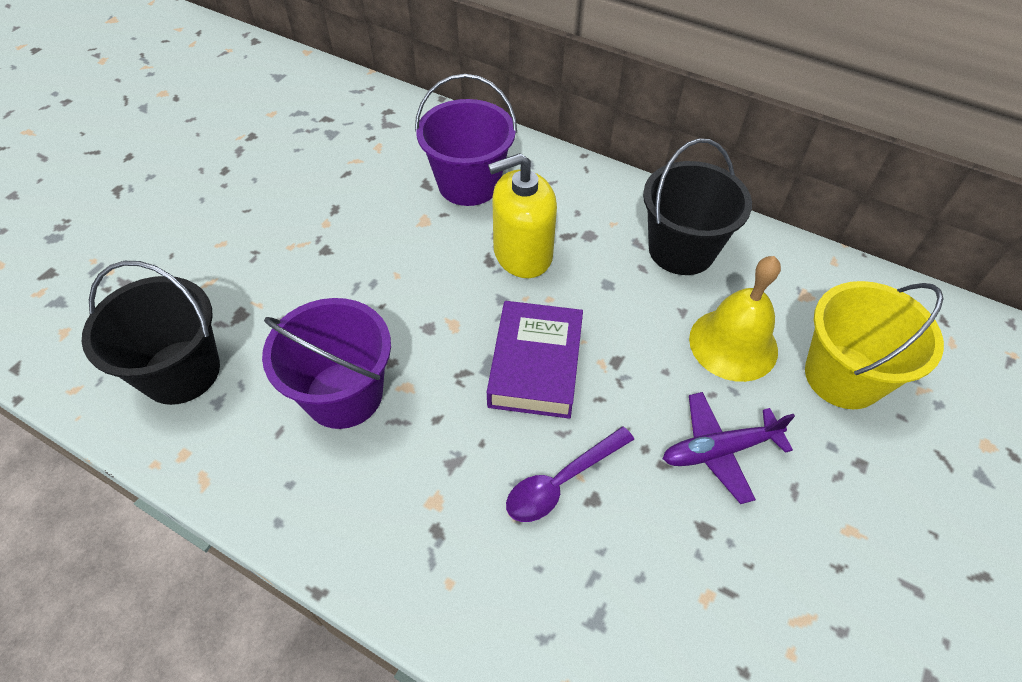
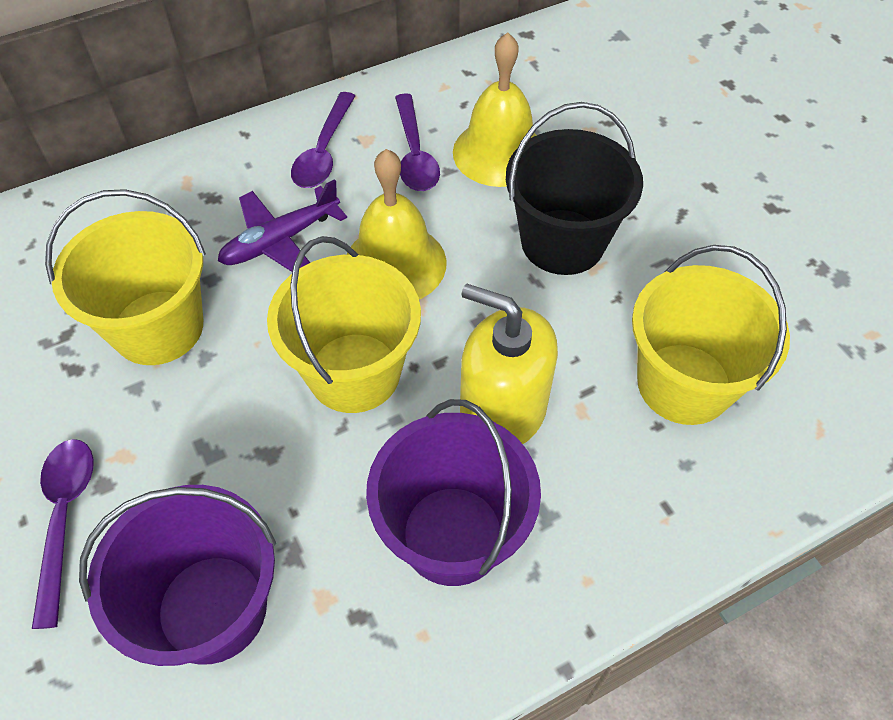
black bucket: 2 -> 1
purple book: 1 -> 0
purple spoon: 1 -> 3
yellow bell: 1 -> 2
yellow bucket: 1 -> 3

